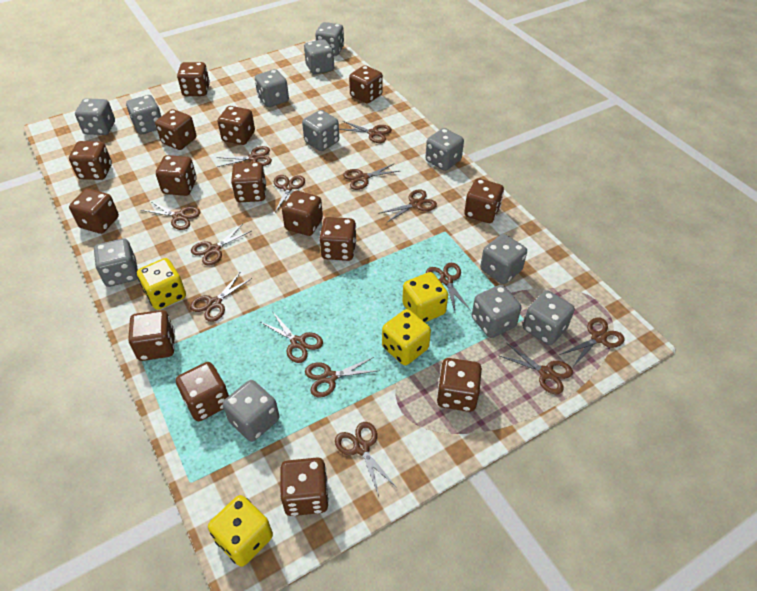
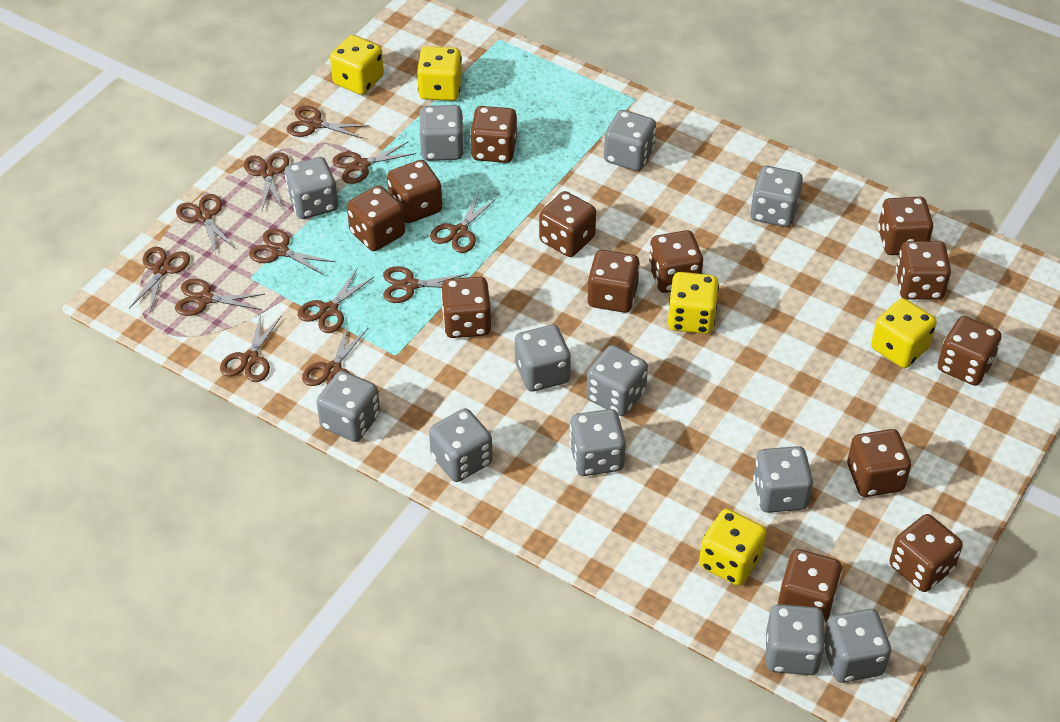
brown dice: 15 -> 13
brown scissors: 14 -> 12
yellow dice: 4 -> 5

